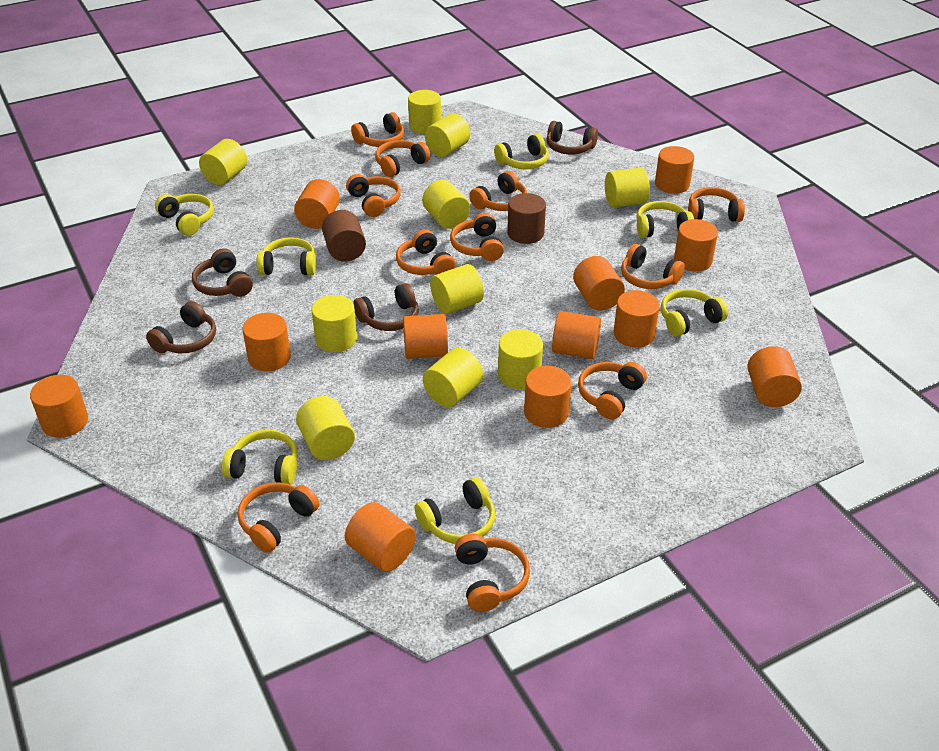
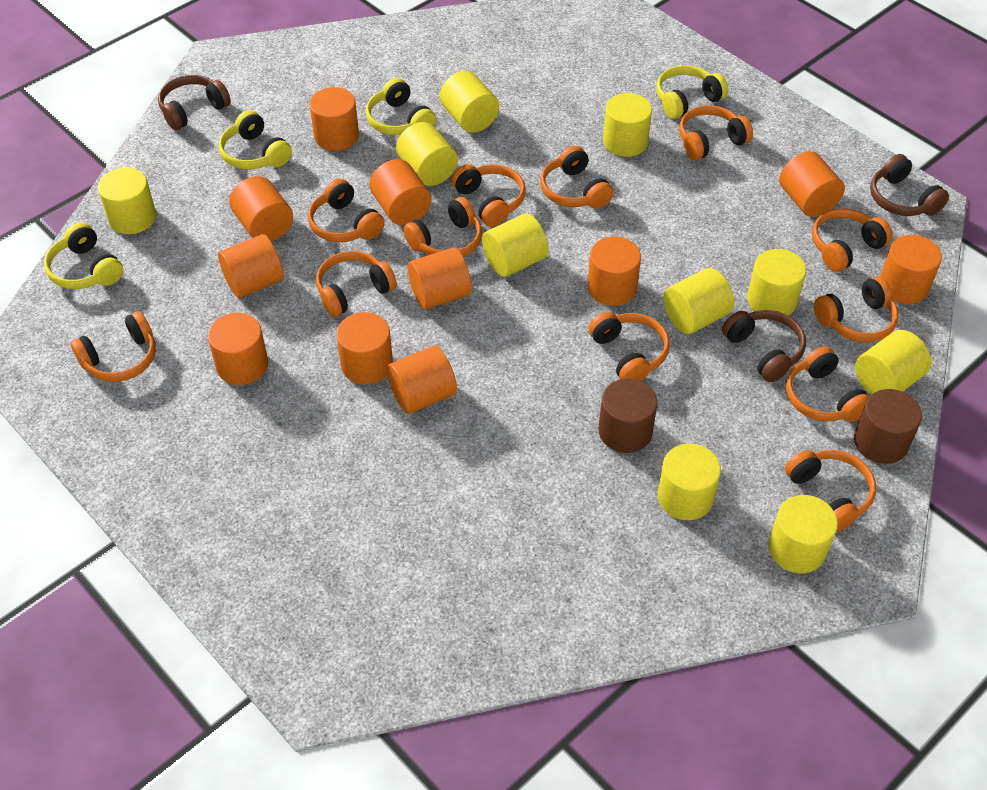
brown headphones: 4 -> 3
orange cylinder: 12 -> 11
orange headphones: 11 -> 12
yellow headphones: 7 -> 4

